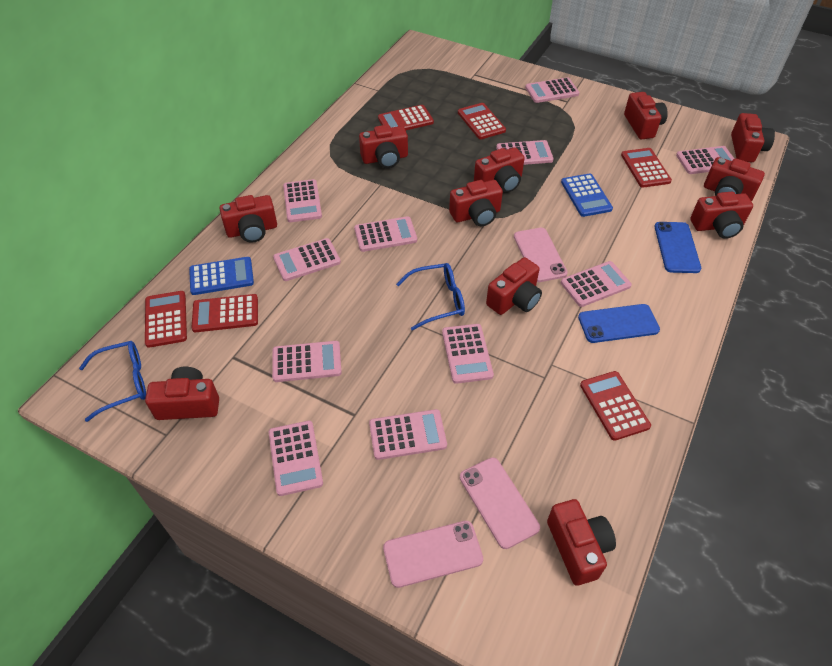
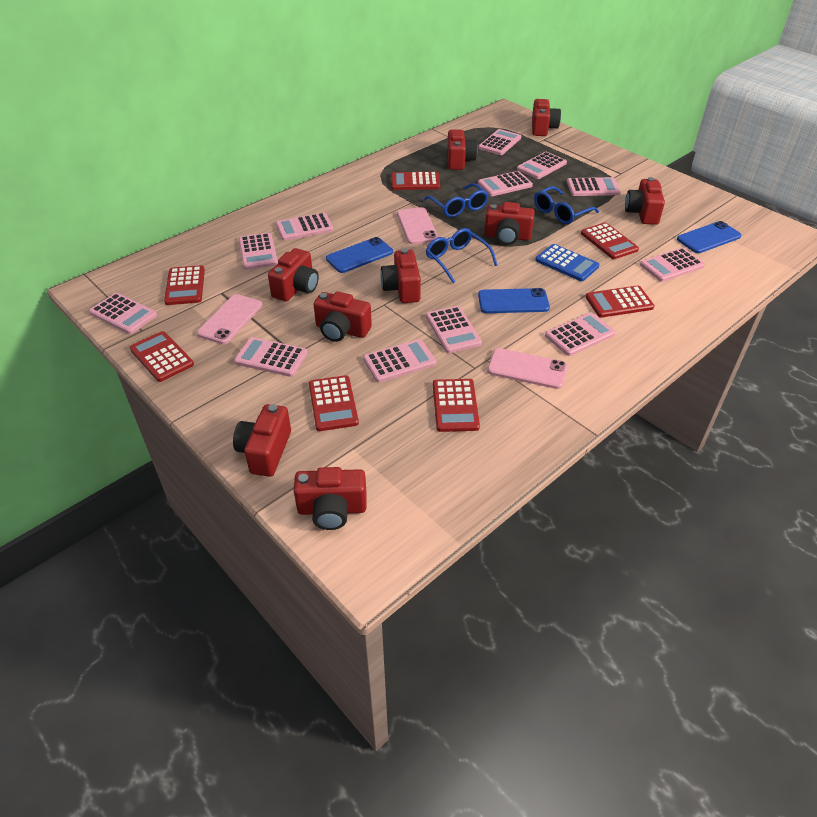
blue calculator: 2 -> 1
blue glasses: 2 -> 3
blue phone: 2 -> 3
pink calculator: 11 -> 12
red calculator: 6 -> 7
red camera: 11 -> 9

